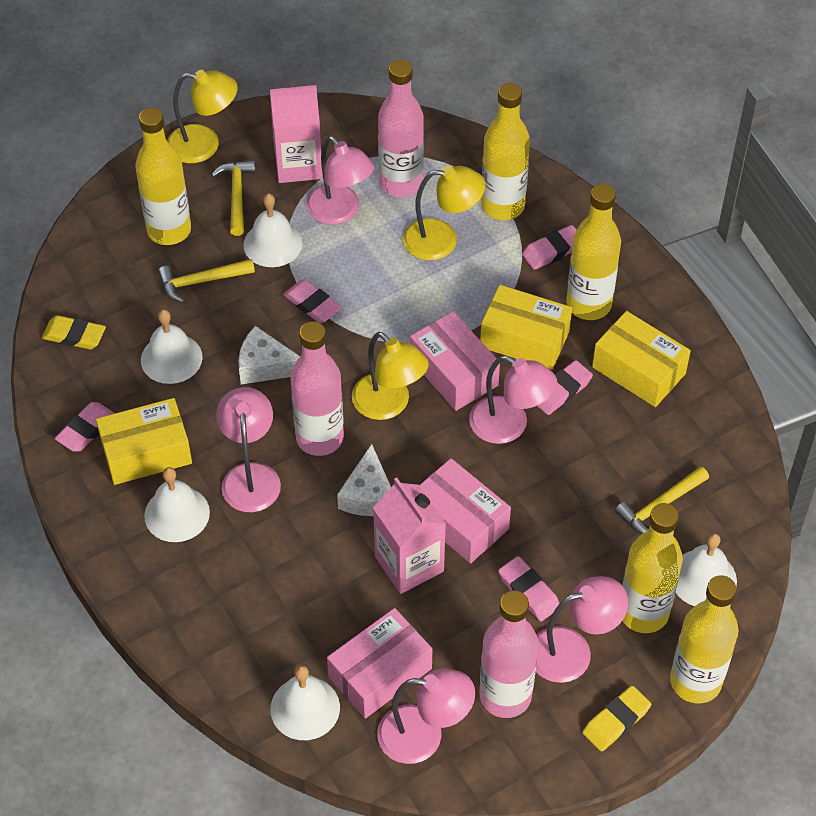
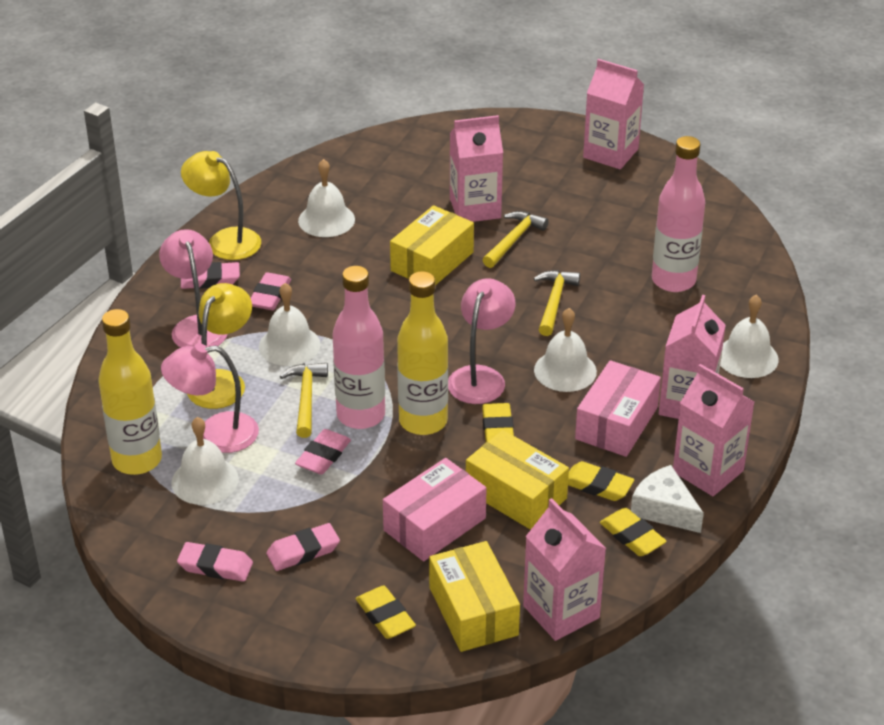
pink bottle: 3 -> 2
pink box: 3 -> 2
pink carton: 2 -> 5
pink lamp: 5 -> 3
white cheese: 2 -> 1
yellow bottle: 5 -> 2
yellow eraser: 2 -> 4
yellow lamp: 3 -> 2

